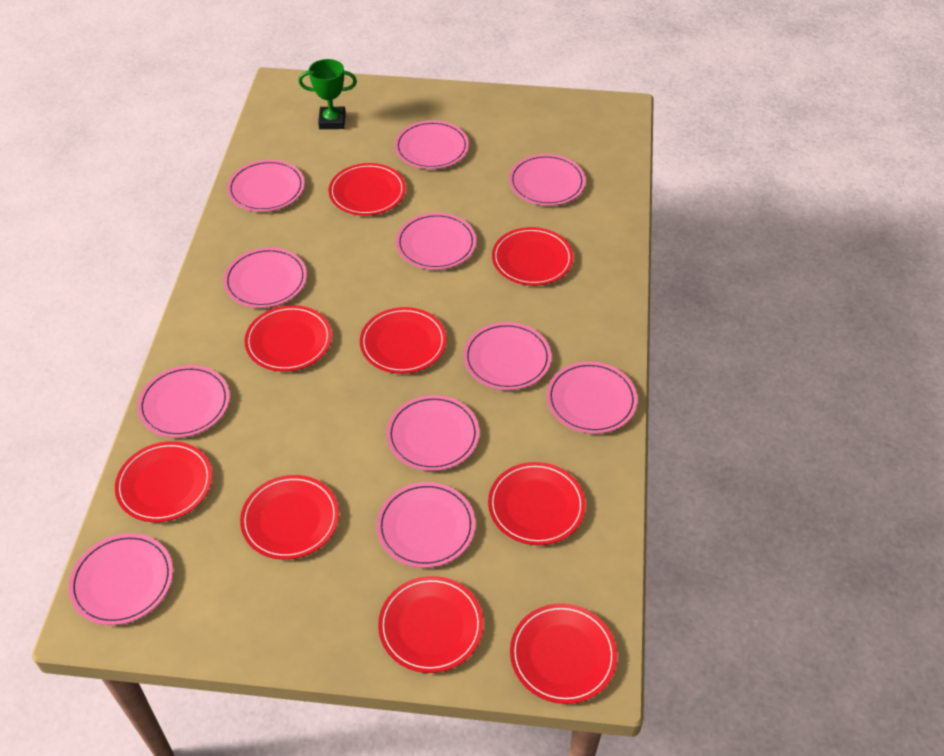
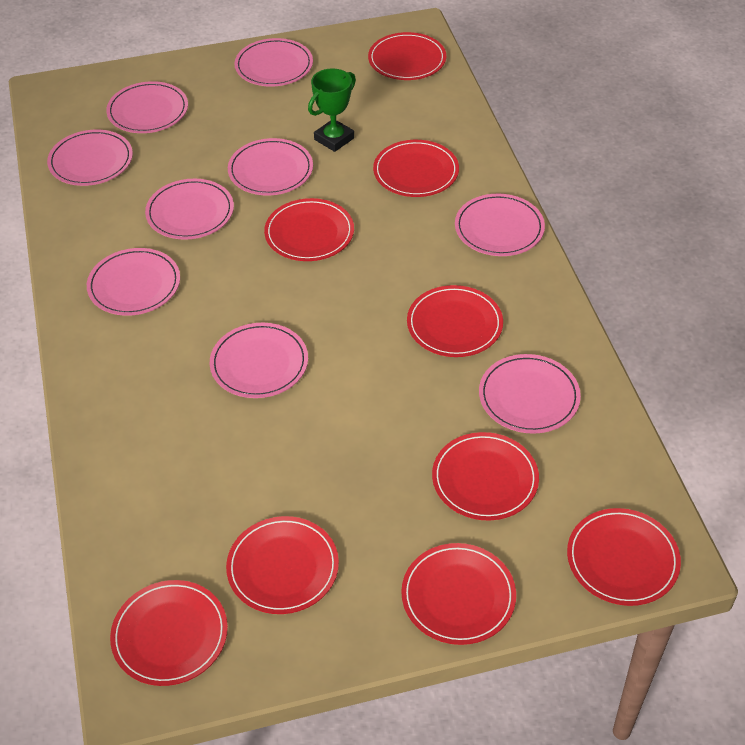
pink plate: 11 -> 9

